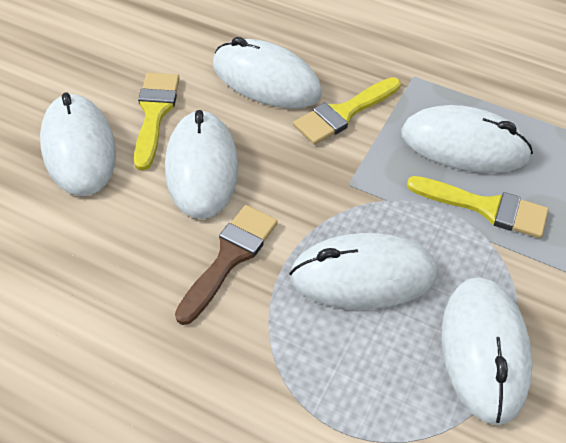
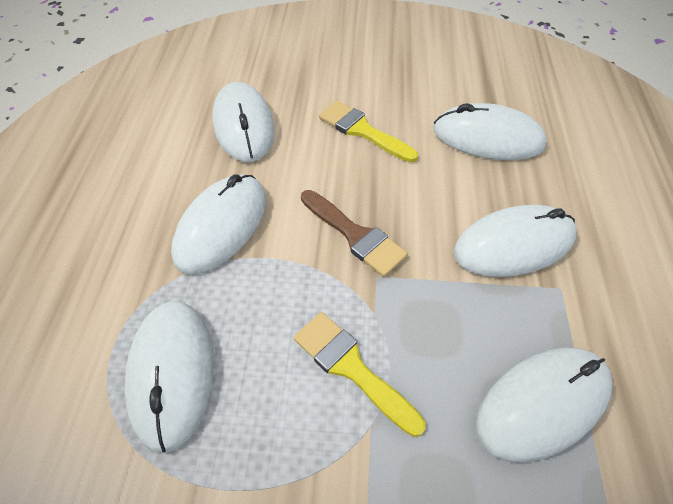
yellow brush: 3 -> 2

